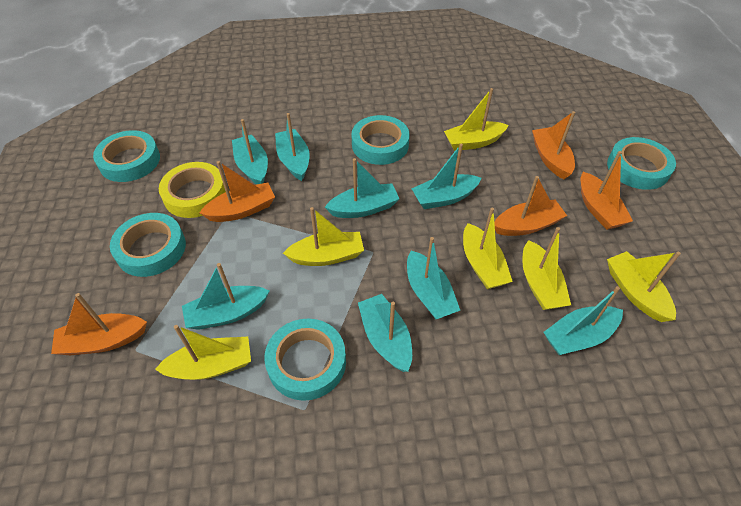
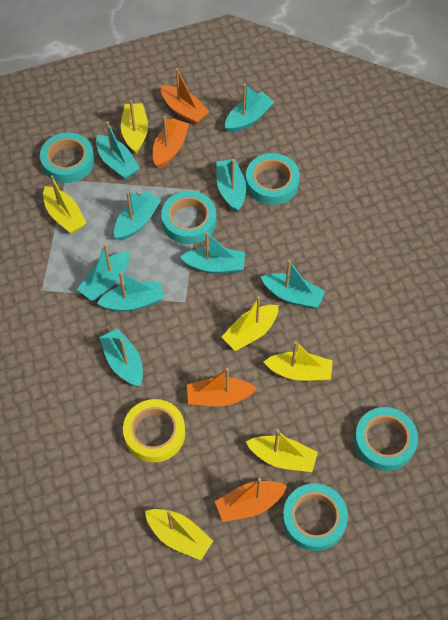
orange boat: 5 -> 4
turquoise boat: 8 -> 9

